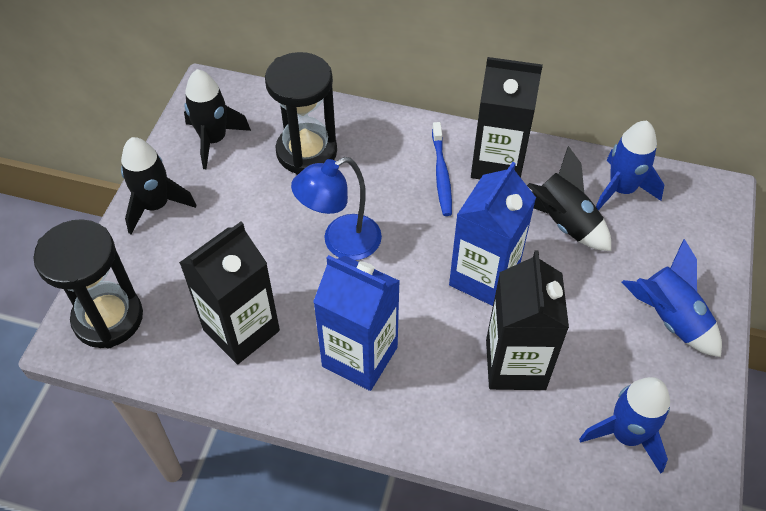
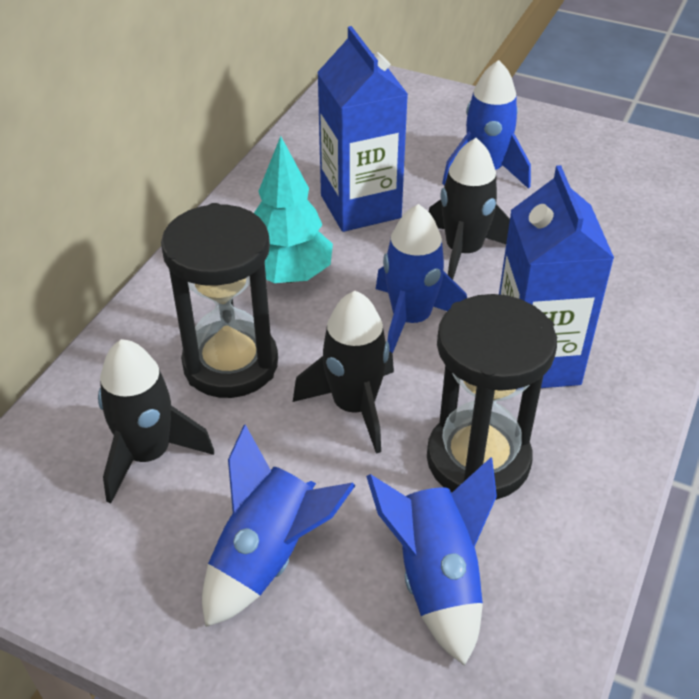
black carton: 3 -> 0
blue lamp: 1 -> 0
blue rocket: 3 -> 4
blue toothbrush: 1 -> 0
turquoise tree: 0 -> 1

